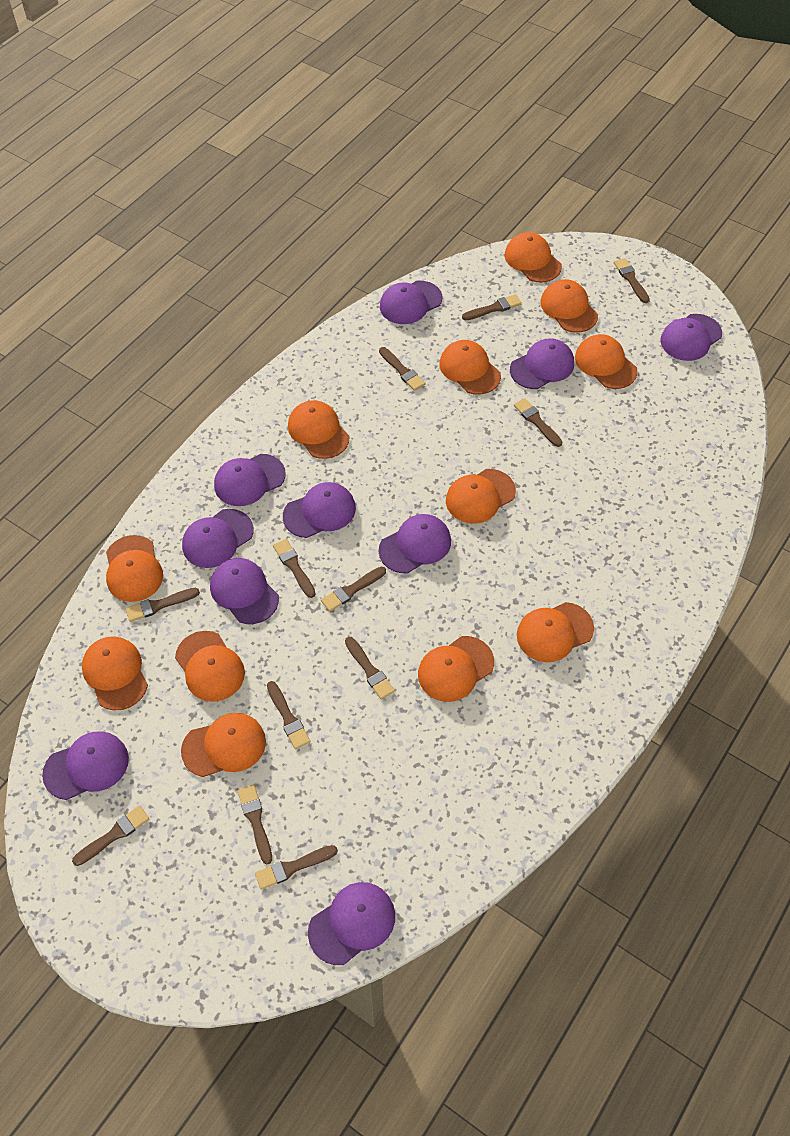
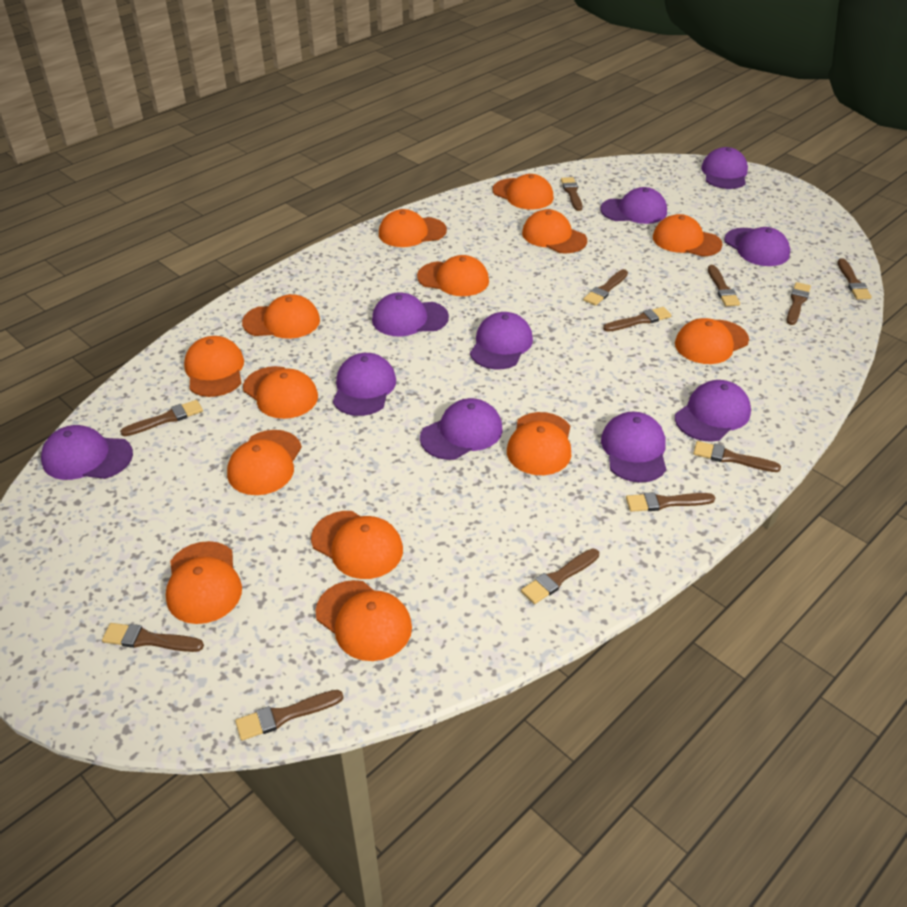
orange cap: 12 -> 14

